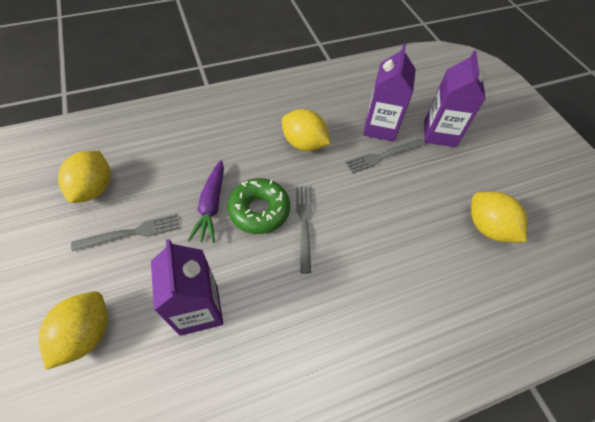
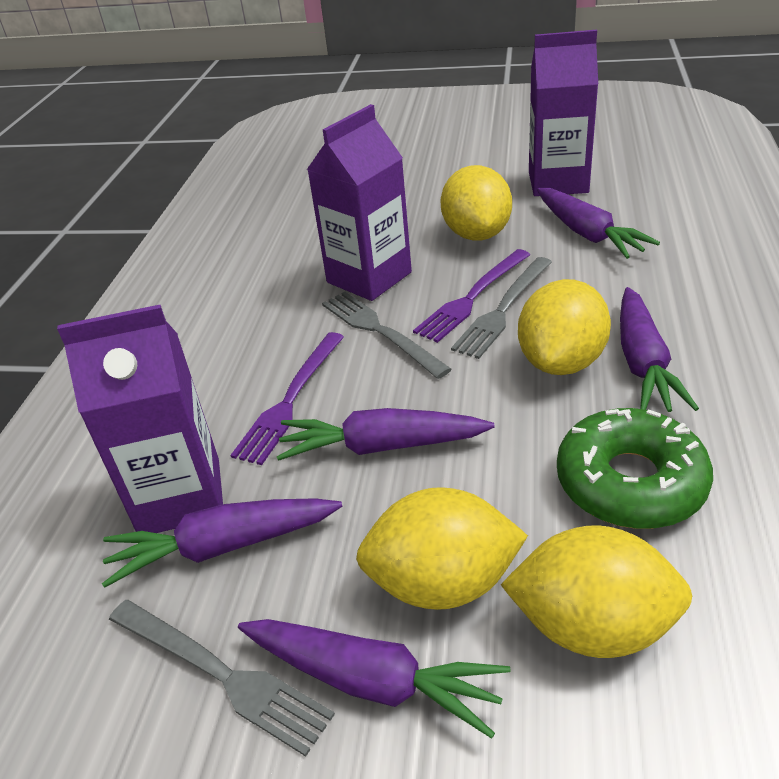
purple carrot: 1 -> 5
purple fork: 0 -> 2

